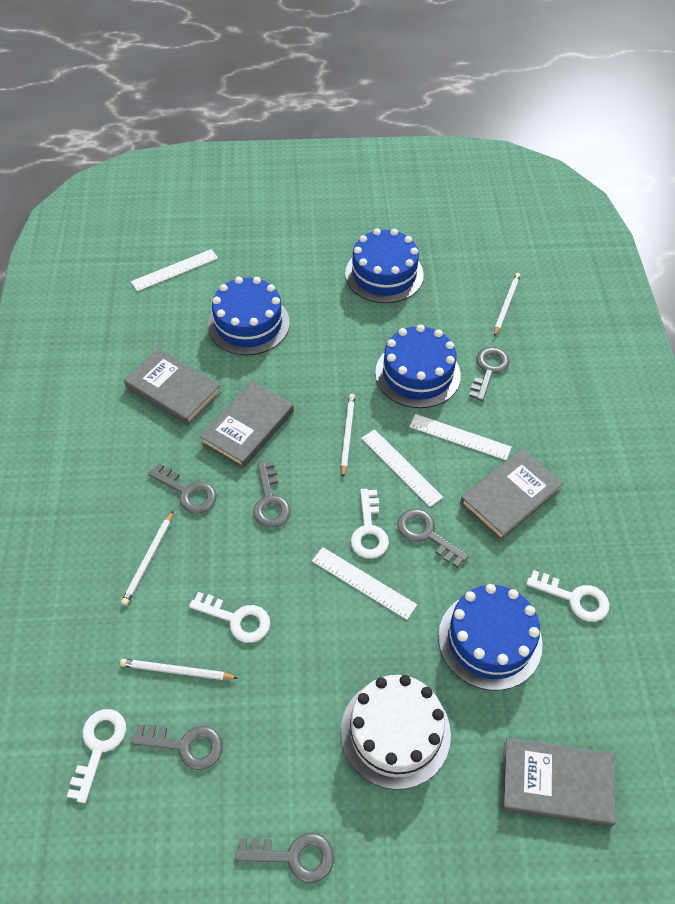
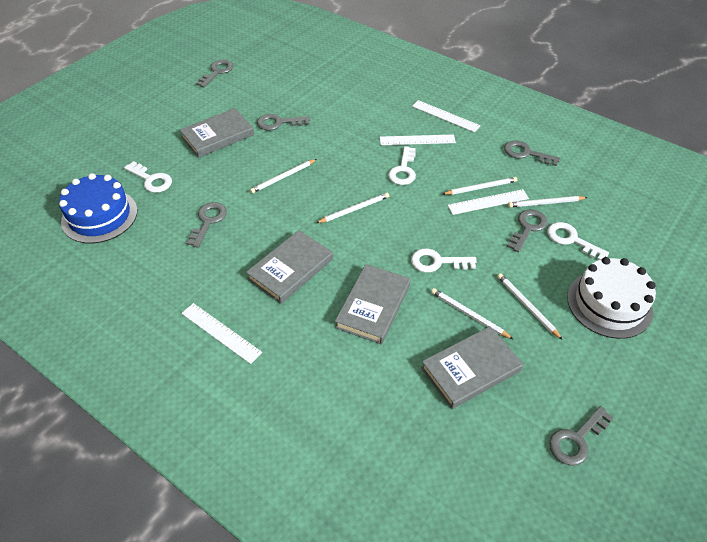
blue cake: 4 -> 1
white pencil: 4 -> 6

